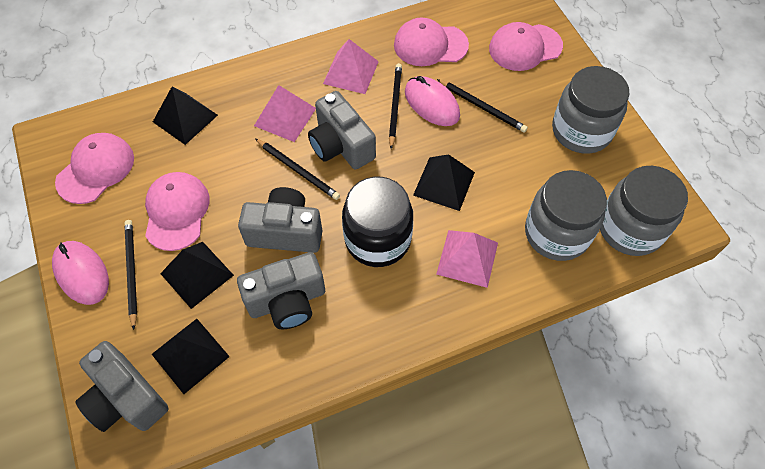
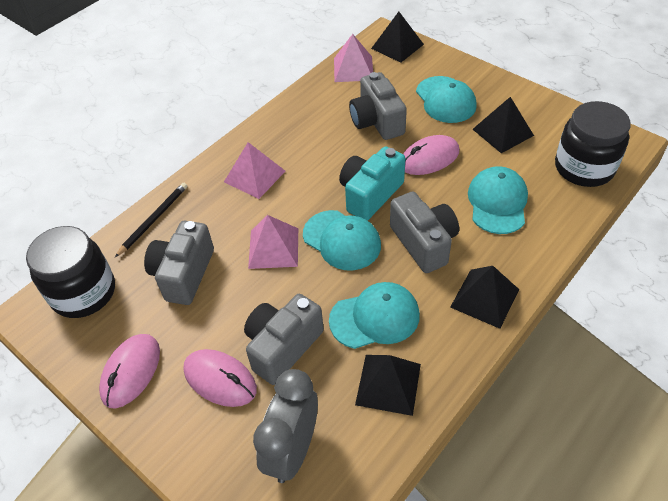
black jar: 1 -> 2
black pencil: 4 -> 1
grey clock: 0 -> 1
grey jar: 3 -> 0
pink cap: 4 -> 0
pink mouse: 2 -> 3
turquoise camera: 0 -> 1
turquoise cap: 0 -> 4

